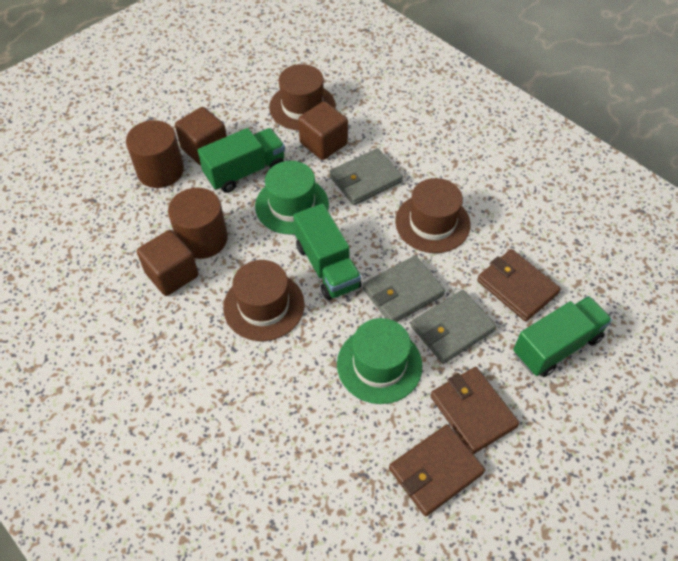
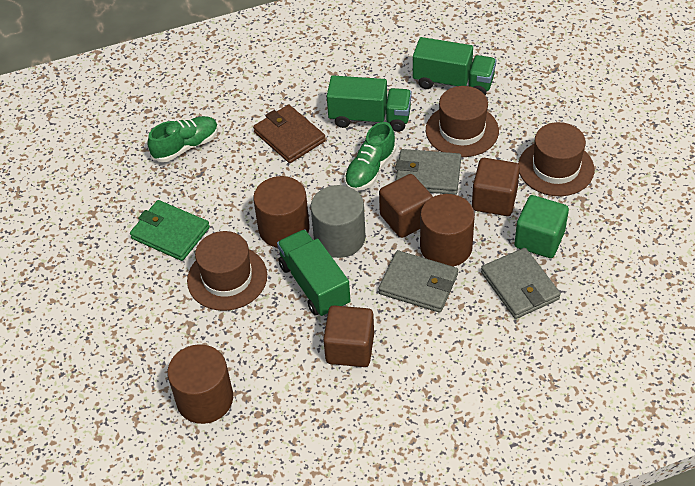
brown cylinder: 2 -> 3
brown wallet: 3 -> 1
green cube: 0 -> 1
green hat: 2 -> 0
green shoe: 0 -> 2
green wallet: 0 -> 1
grey cylinder: 0 -> 1

